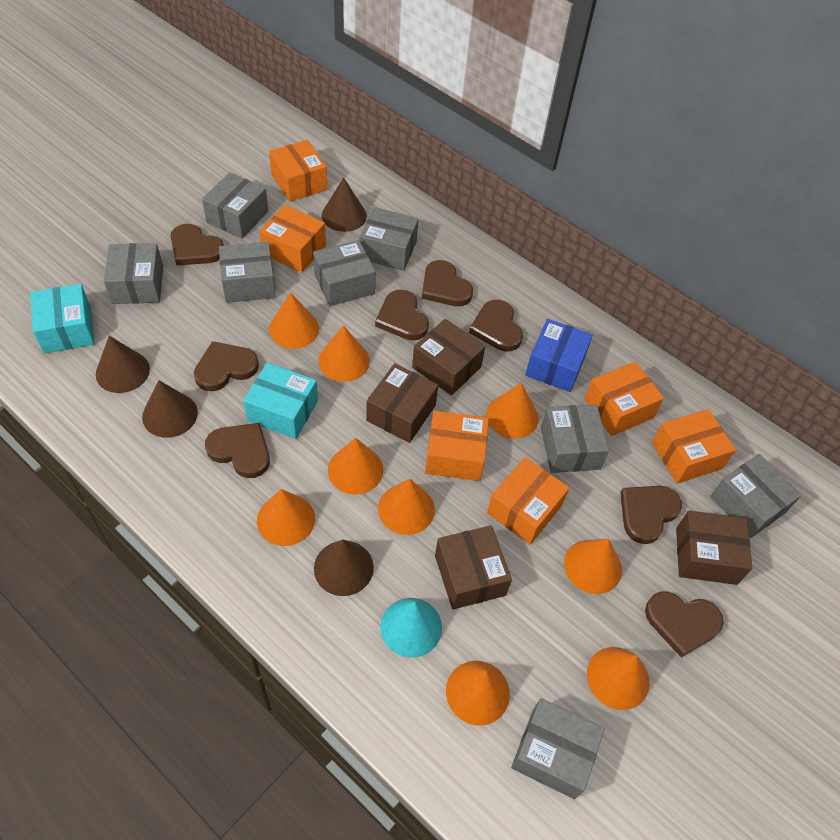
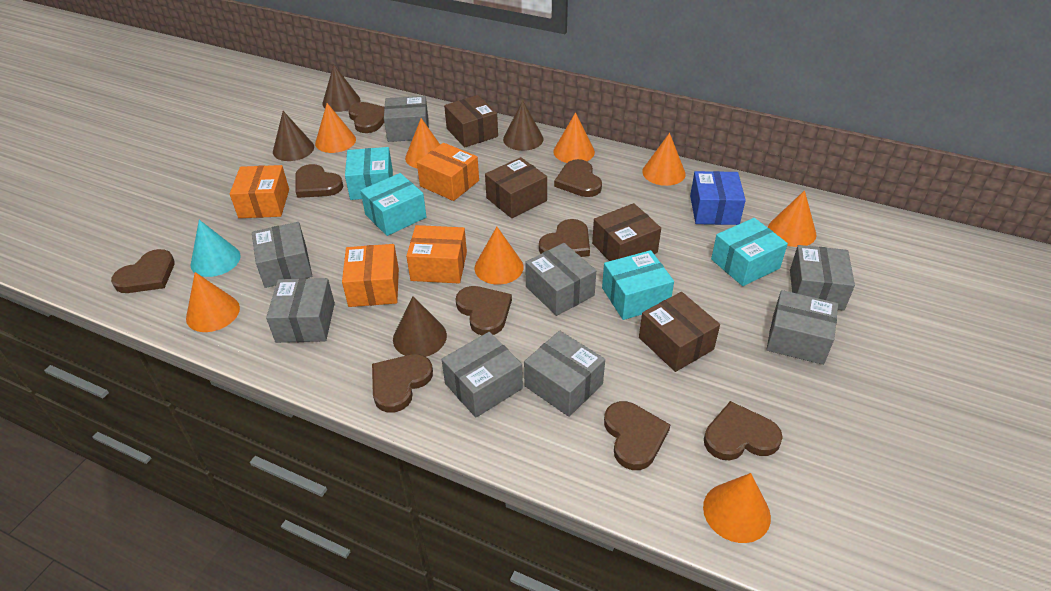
brown heart: 8 -> 9
orange box: 6 -> 4
orange cone: 9 -> 8
turquoise box: 2 -> 4

